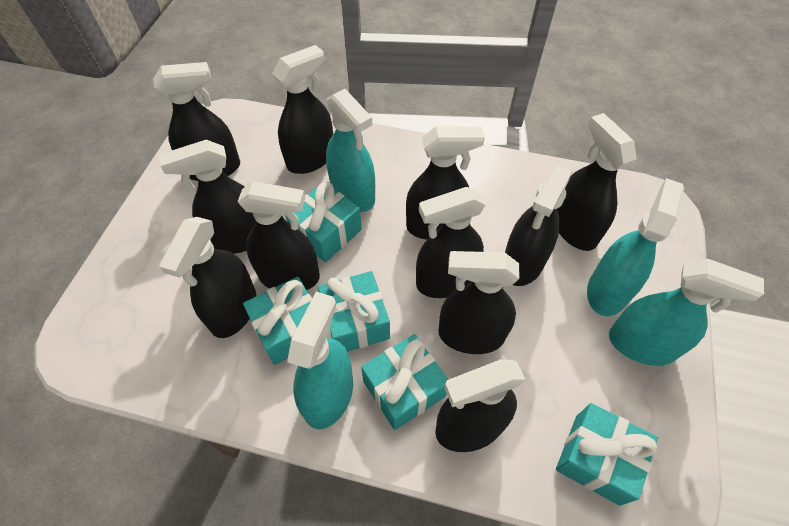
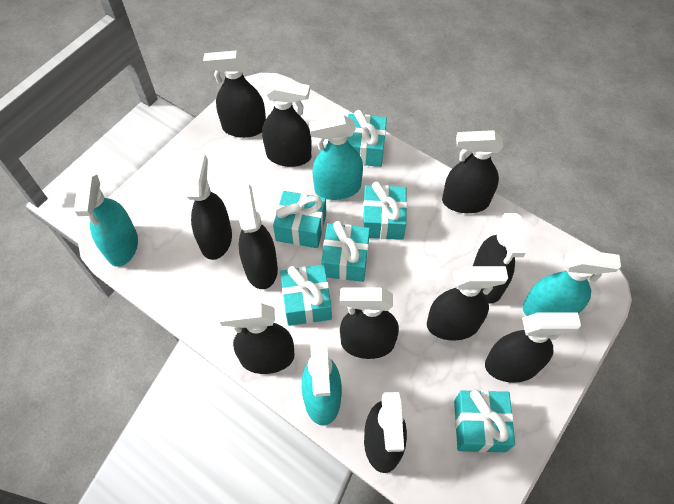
turquoise gift: 5 -> 6

